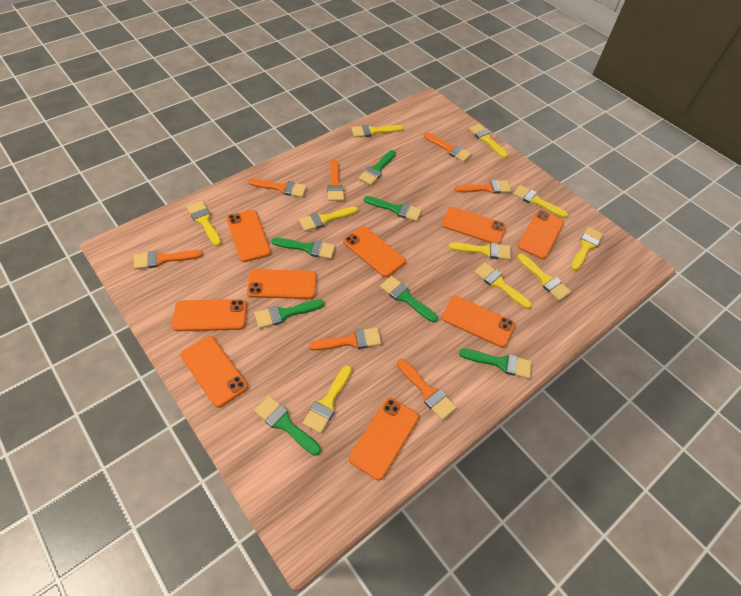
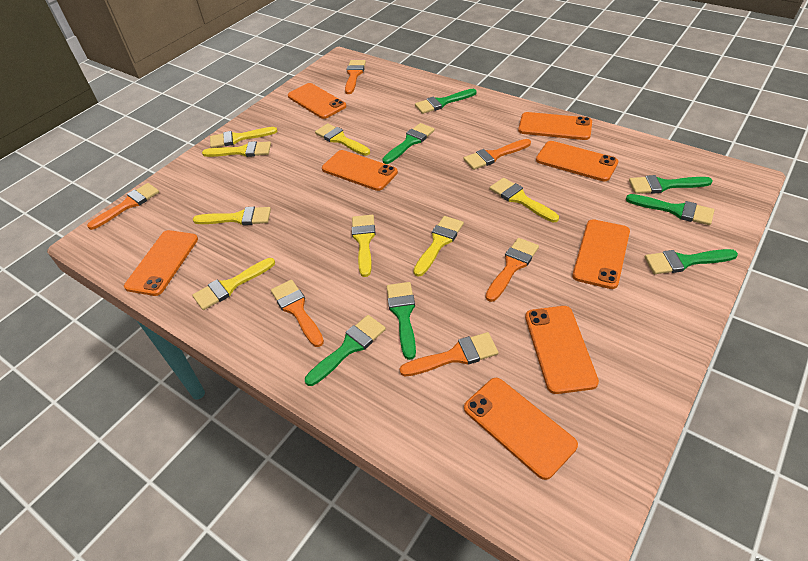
orange brush: 7 -> 6
orange phone: 9 -> 8
yellow brush: 10 -> 8

